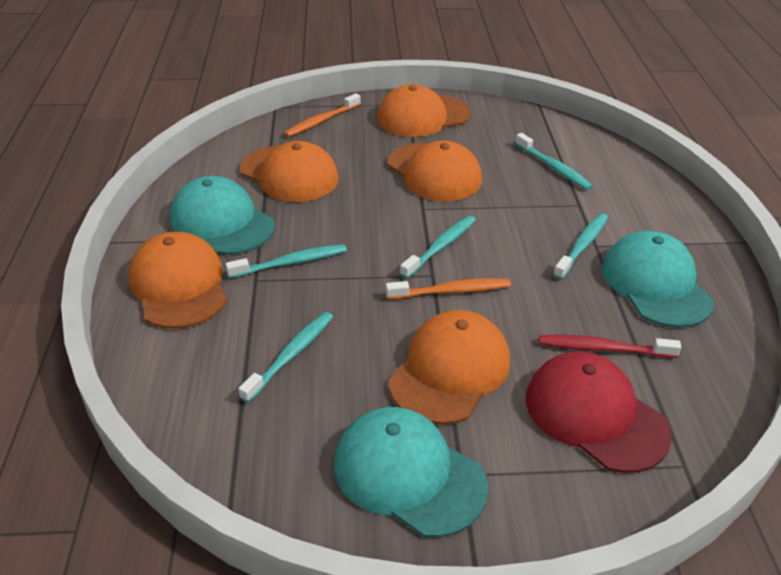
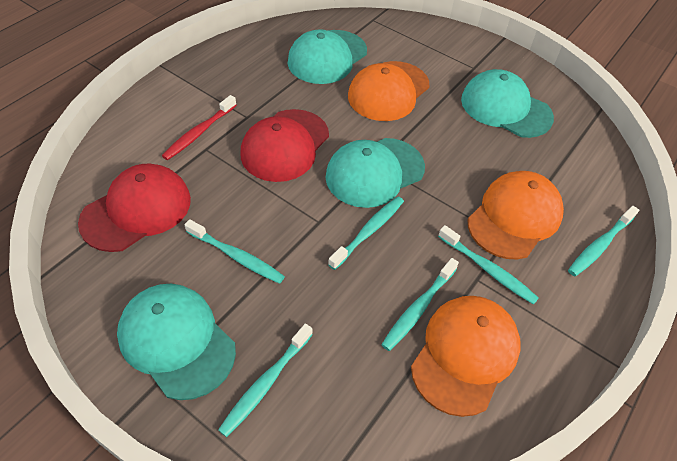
orange cap: 5 -> 3
orange toothbrush: 2 -> 0
red cap: 1 -> 2
turquoise cap: 3 -> 4
turquoise toothbrush: 5 -> 6

